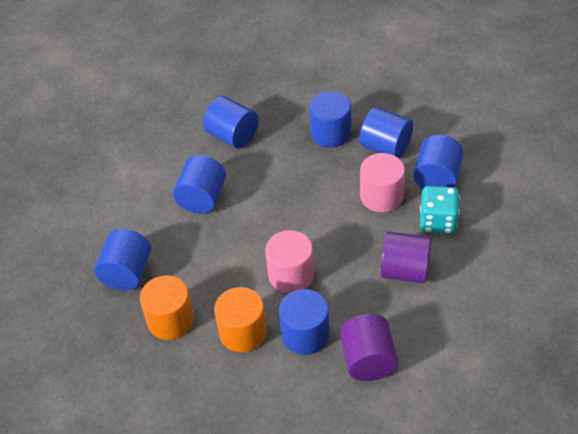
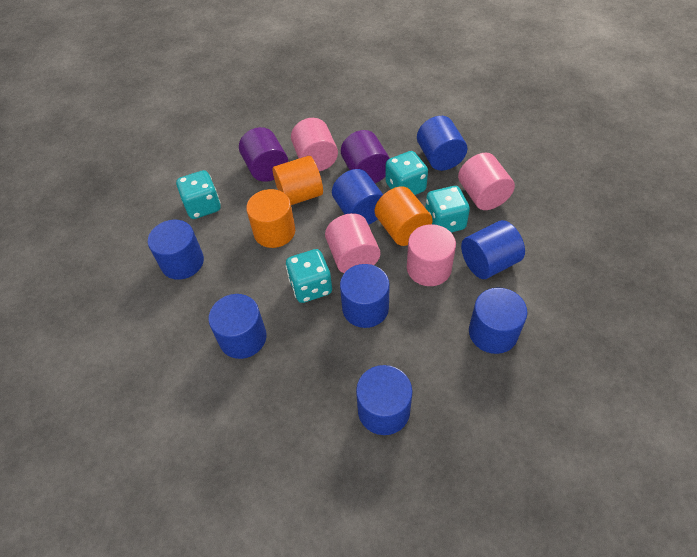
blue cylinder: 7 -> 8
orange cylinder: 2 -> 3
pink cylinder: 2 -> 4
turquoise dice: 1 -> 4

